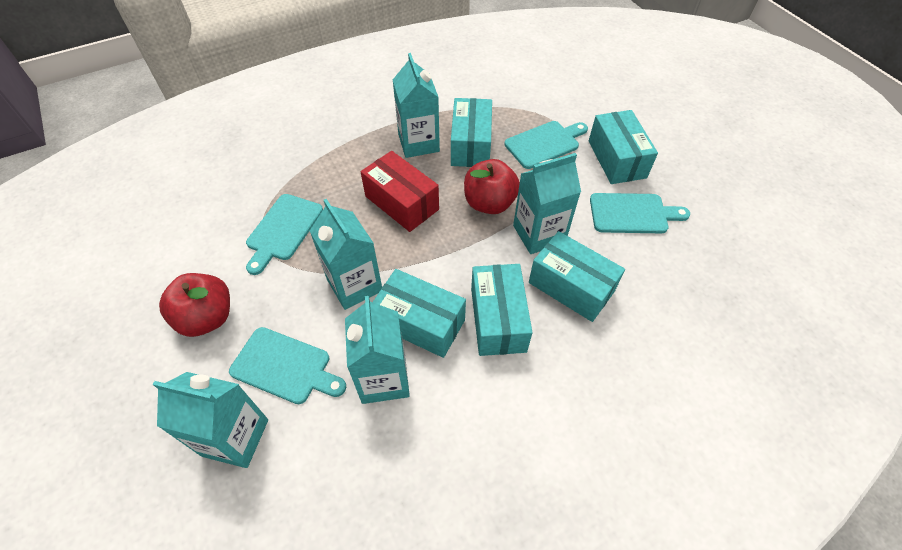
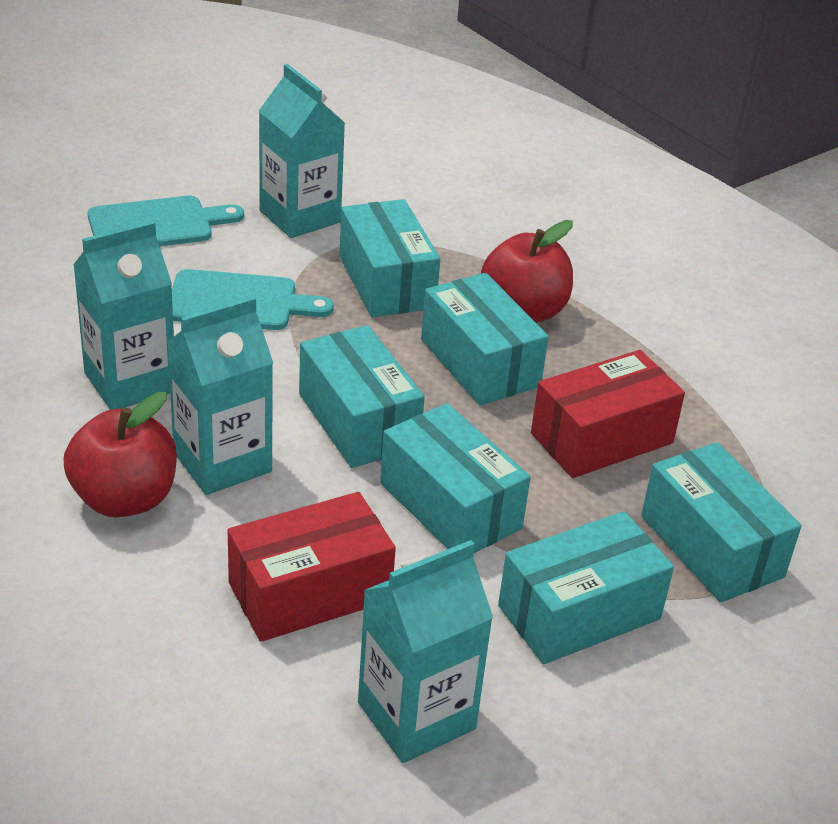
red box: 1 -> 2
turquoise box: 5 -> 6
turquoise carton: 5 -> 4
turquoise cutting board: 4 -> 2

